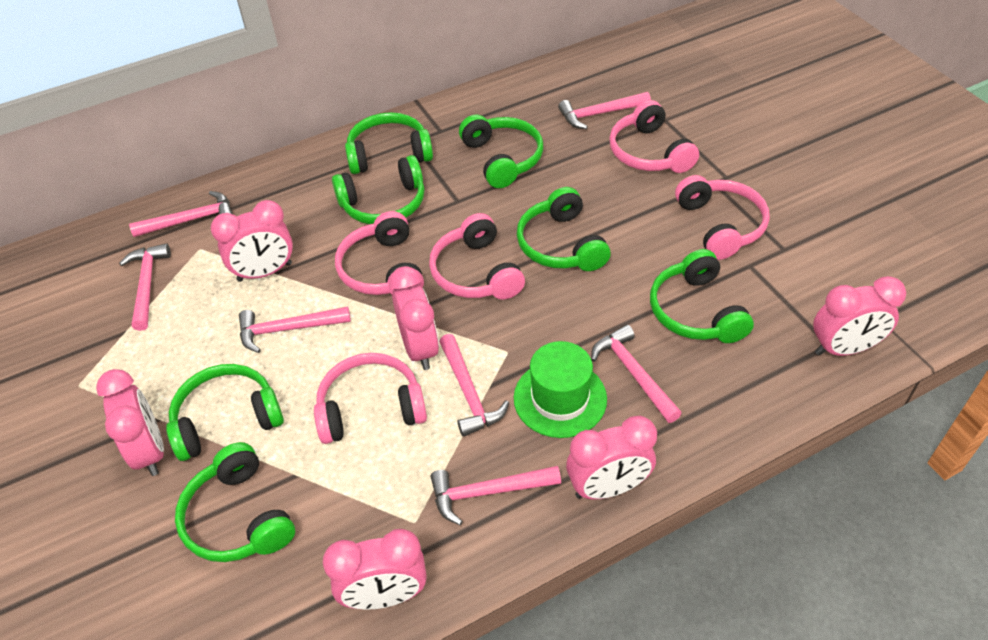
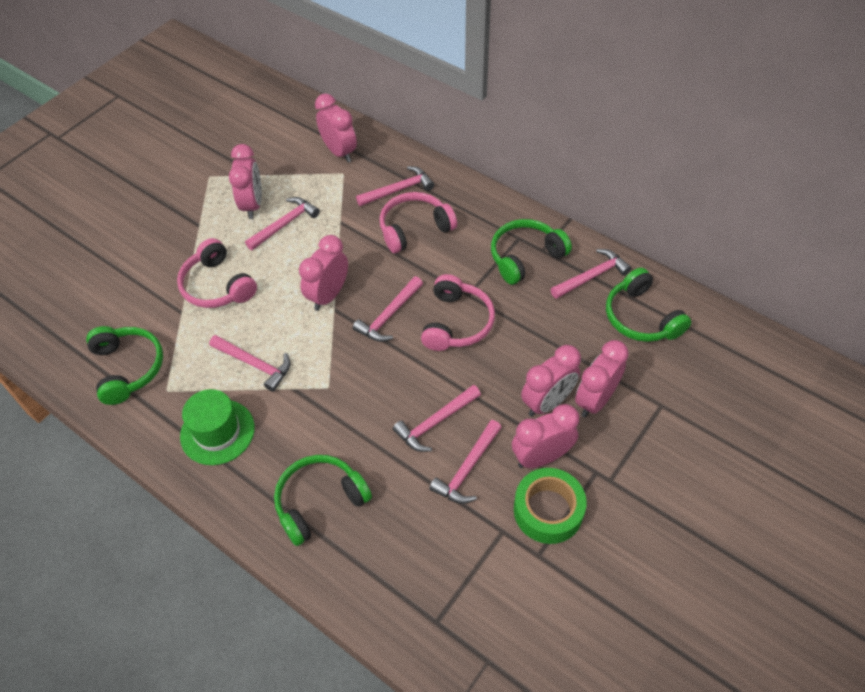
green headphones: 7 -> 4
green tape: 0 -> 1
pink headphones: 5 -> 3

